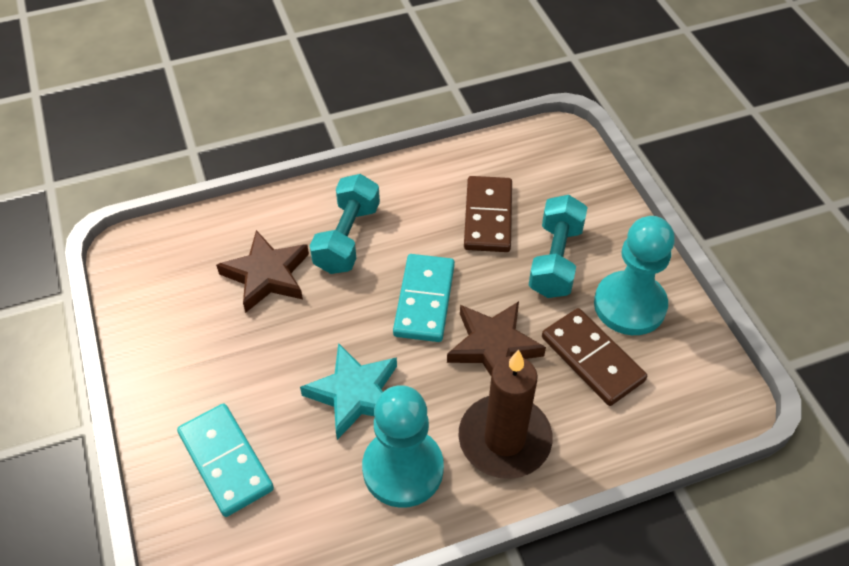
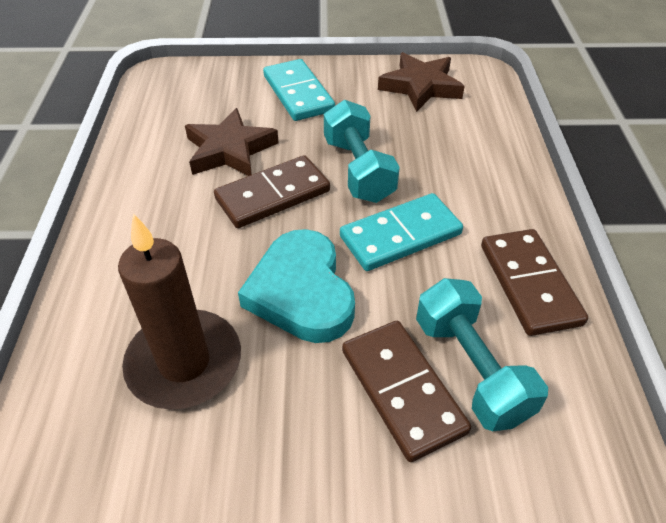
brown domino: 2 -> 3
turquoise heart: 0 -> 1
turquoise pawn: 2 -> 0
turquoise star: 1 -> 0

